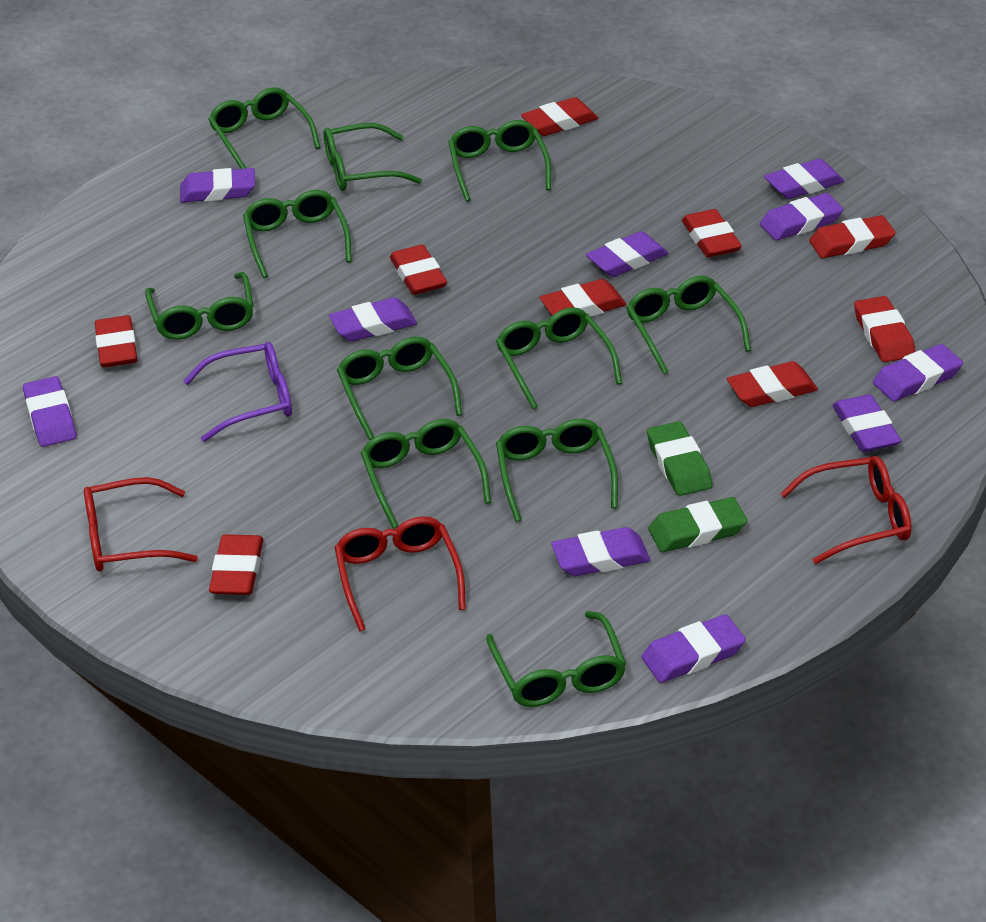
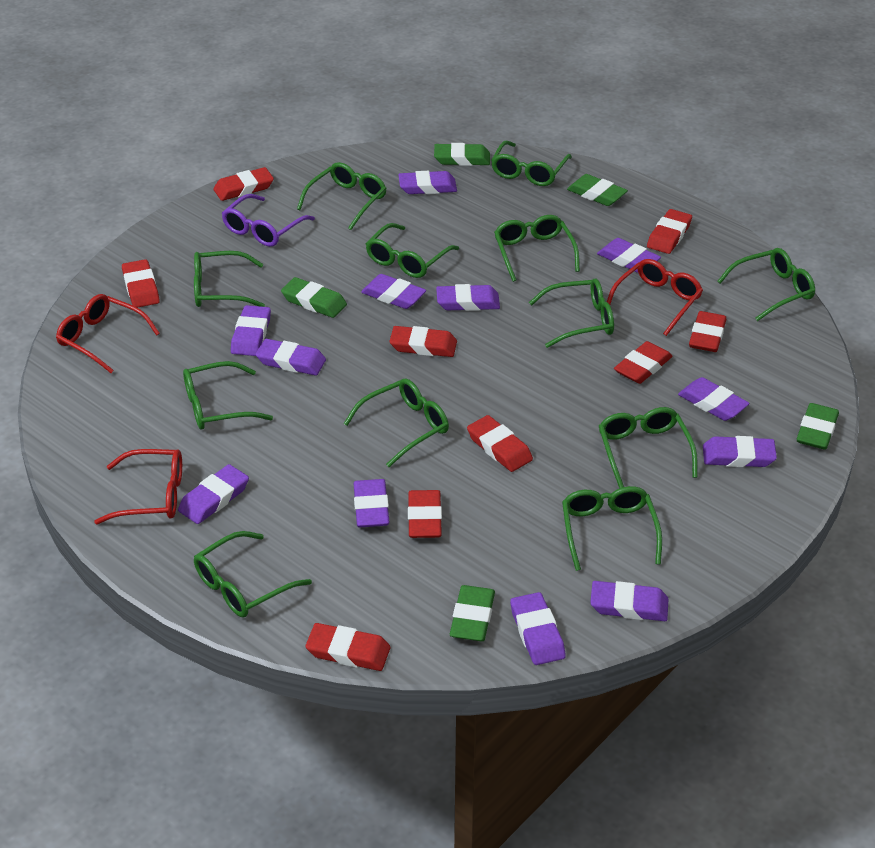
green eraser: 2 -> 5
green glasses: 11 -> 12
purple eraser: 10 -> 12

